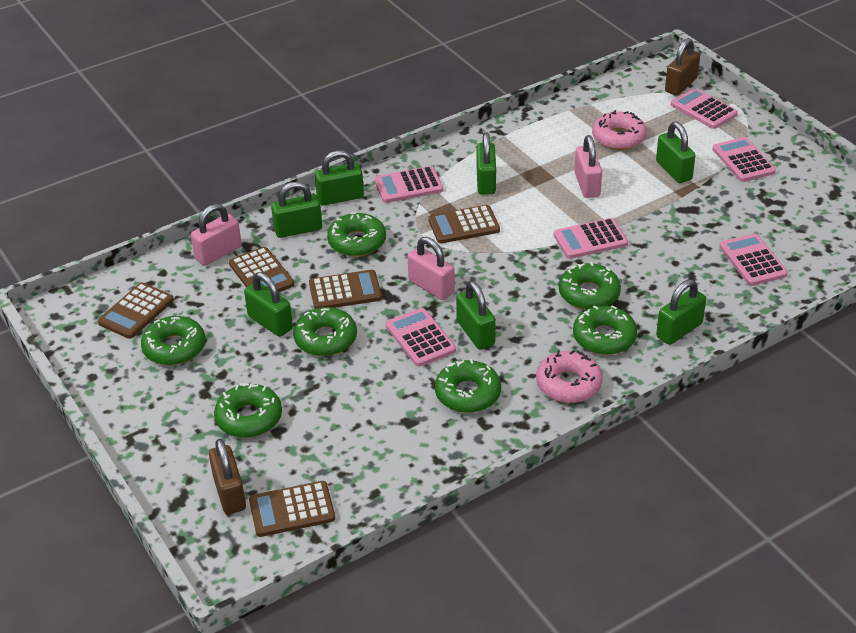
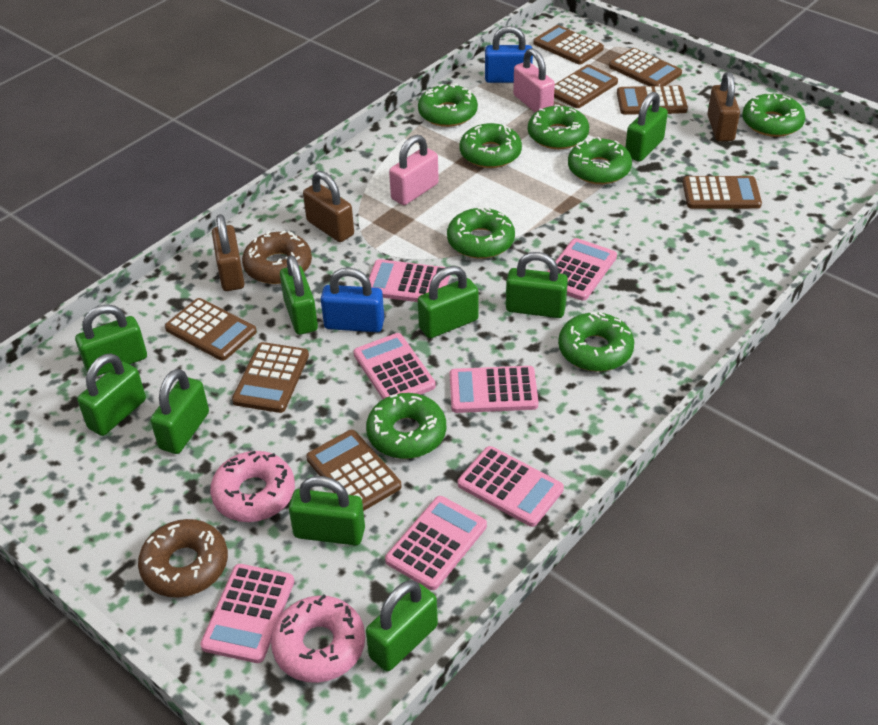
blue padlock: 0 -> 2
brown calculator: 5 -> 8
brown donut: 0 -> 2
brown padlock: 2 -> 3
green donut: 7 -> 8
green padlock: 7 -> 9
pink calculator: 6 -> 7
pink padlock: 3 -> 2

